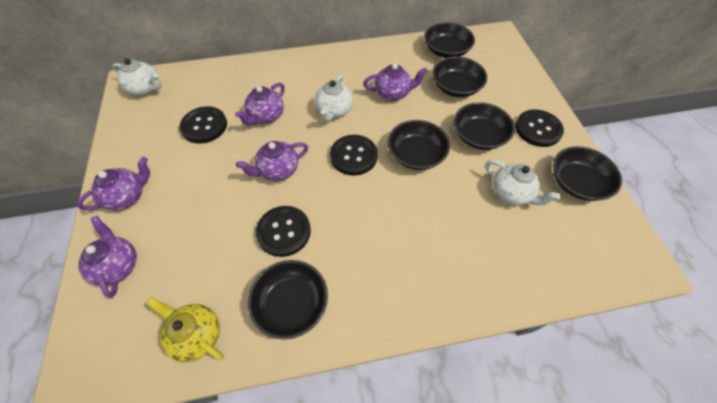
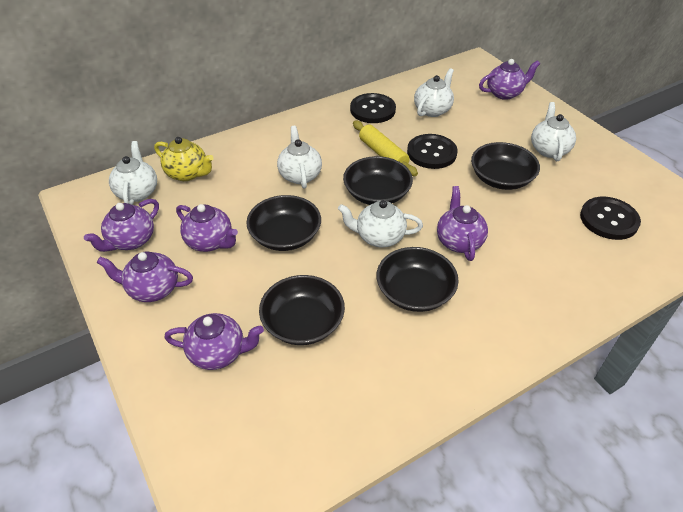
black bowl: 6 -> 5
black button: 4 -> 3
purple teapot: 5 -> 6
white teapot: 3 -> 5
yellow rolling pin: 0 -> 1

